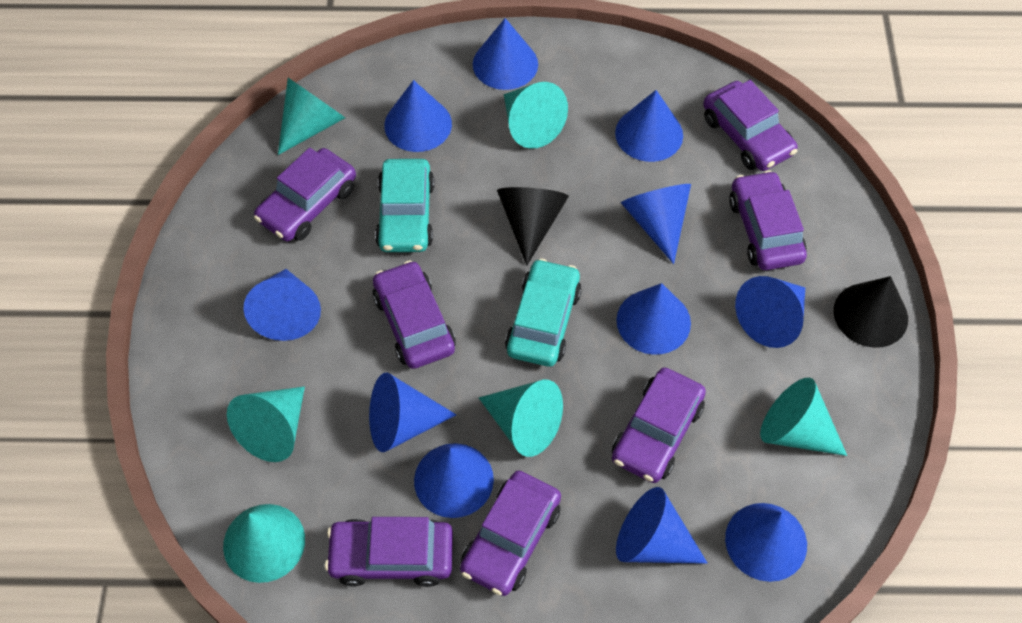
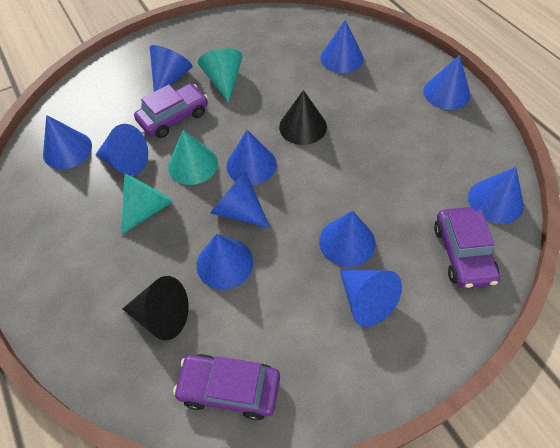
purple car: 7 -> 3
turquoise car: 2 -> 0
turquoise cone: 6 -> 3

